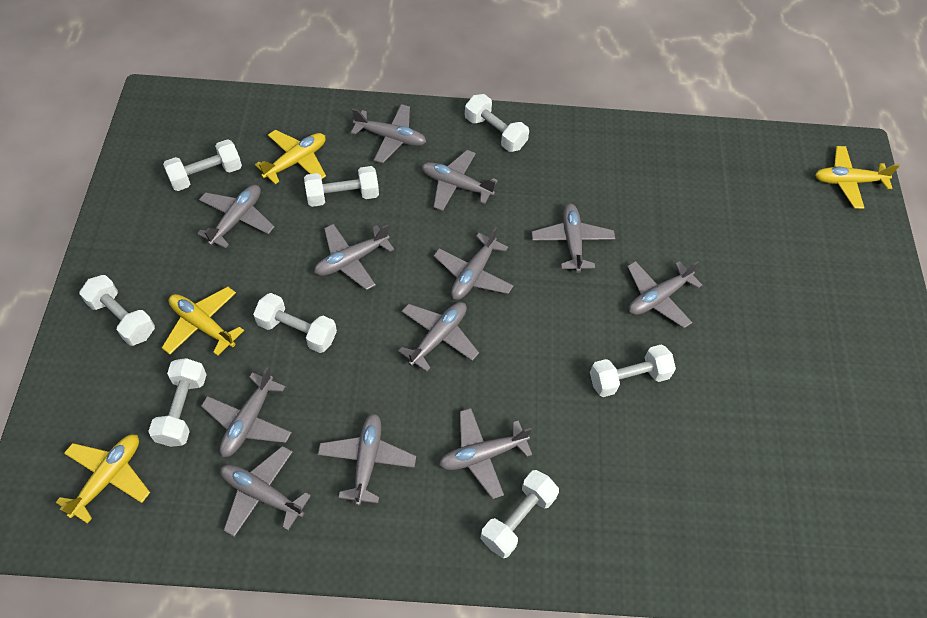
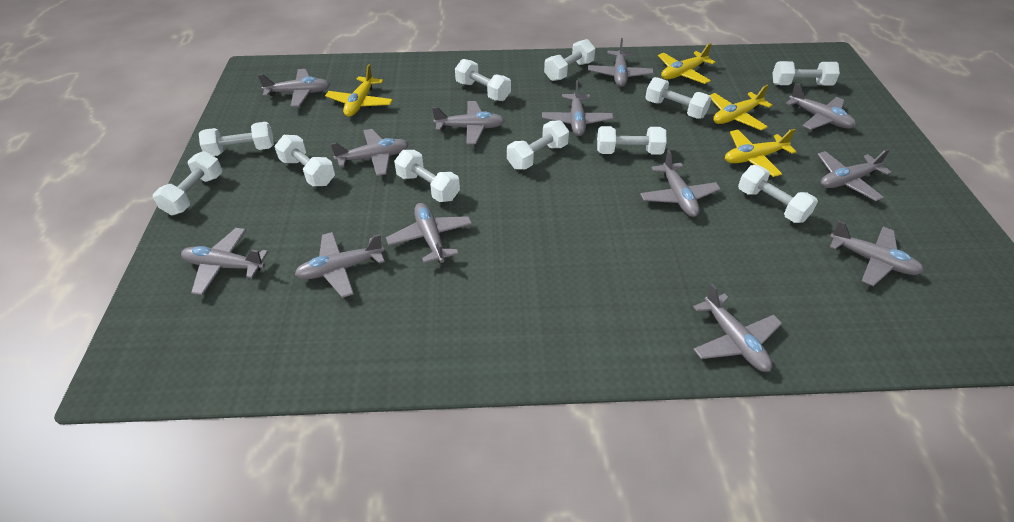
grey plane: 12 -> 13
white dumbbell: 8 -> 11

